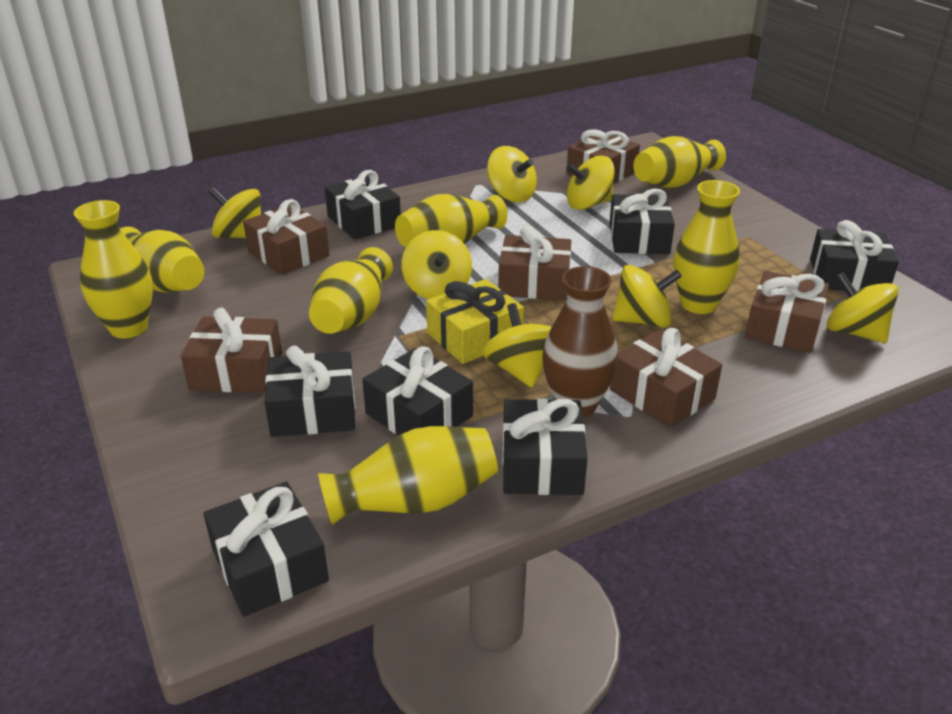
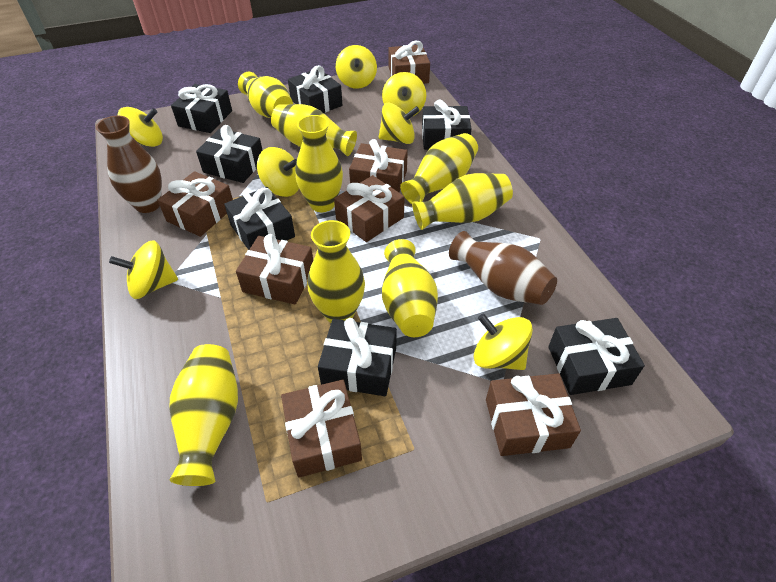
brown gift: 6 -> 7
brown vase: 1 -> 2
yellow gift: 1 -> 0
yellow vase: 7 -> 8

